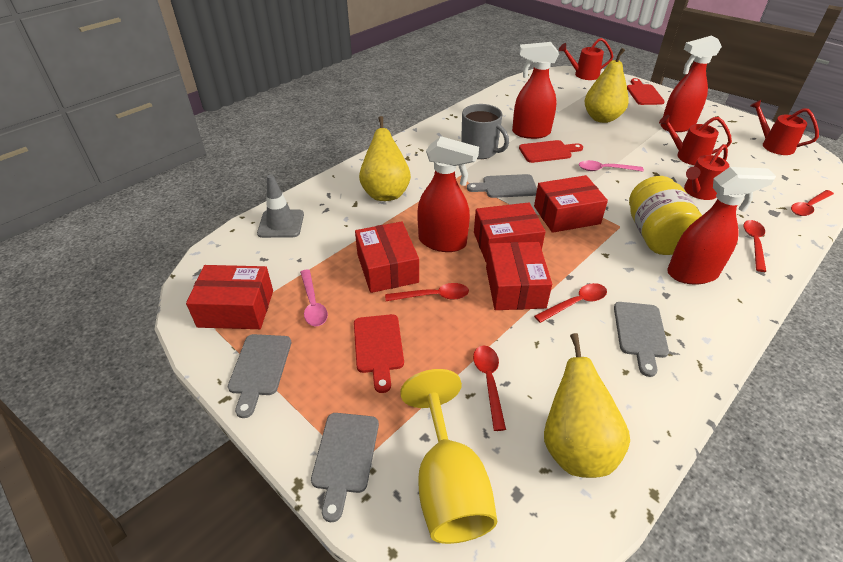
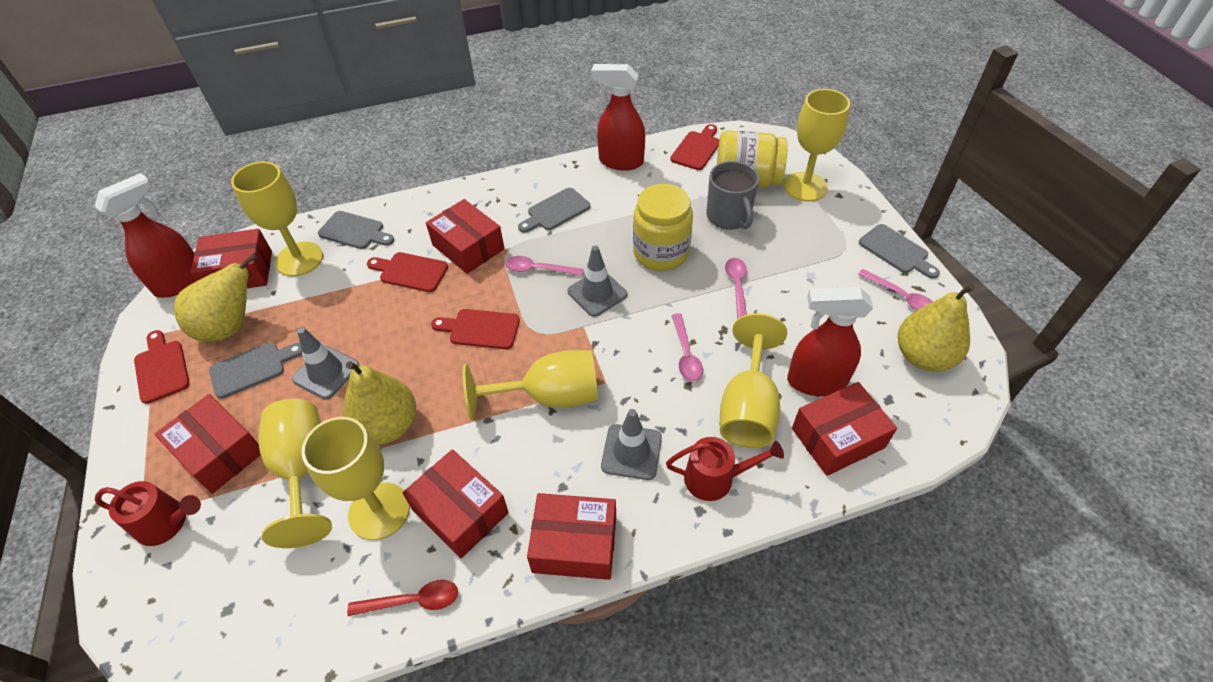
grey traffic cone: 1 -> 3
pink spoon: 2 -> 4
red box: 5 -> 6
red cutting board: 3 -> 4
red spoon: 5 -> 1
red spray bottle: 4 -> 3
red watering can: 4 -> 2
yellow goblet: 1 -> 6
yellow jar: 1 -> 2

